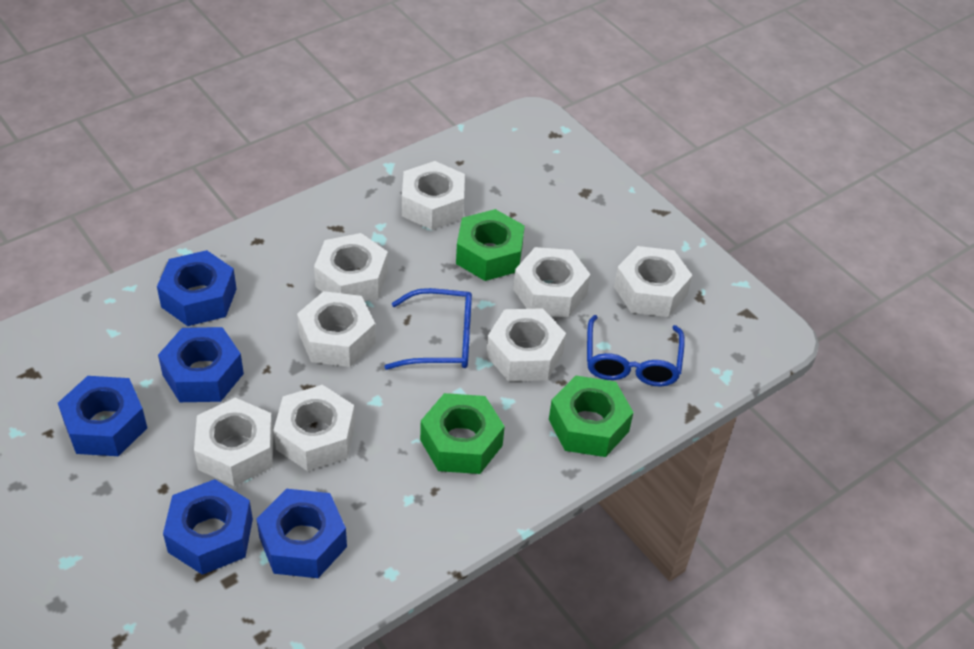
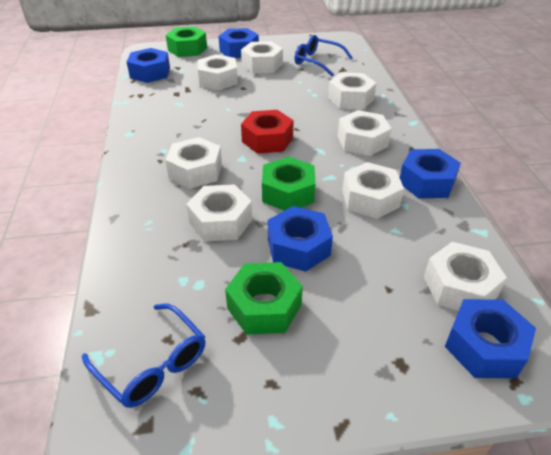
red nut: 0 -> 1

